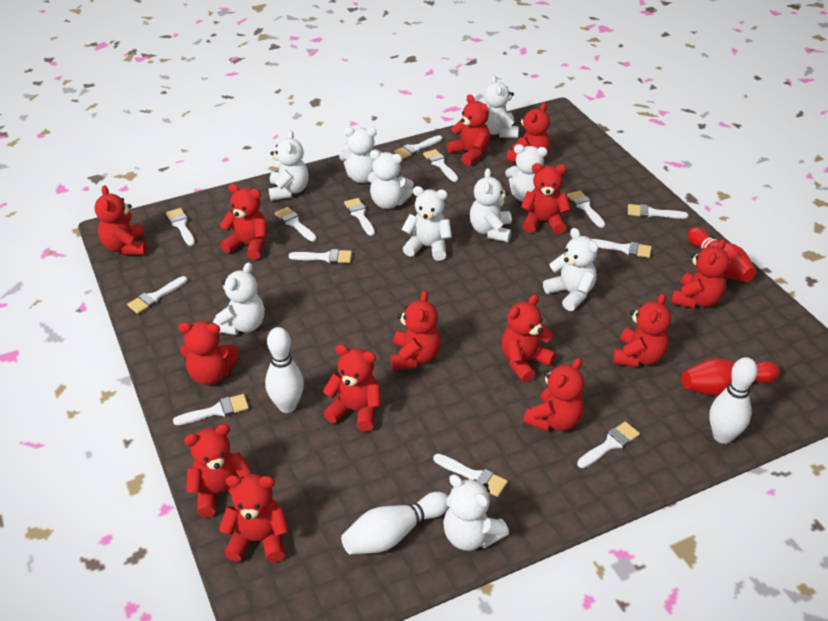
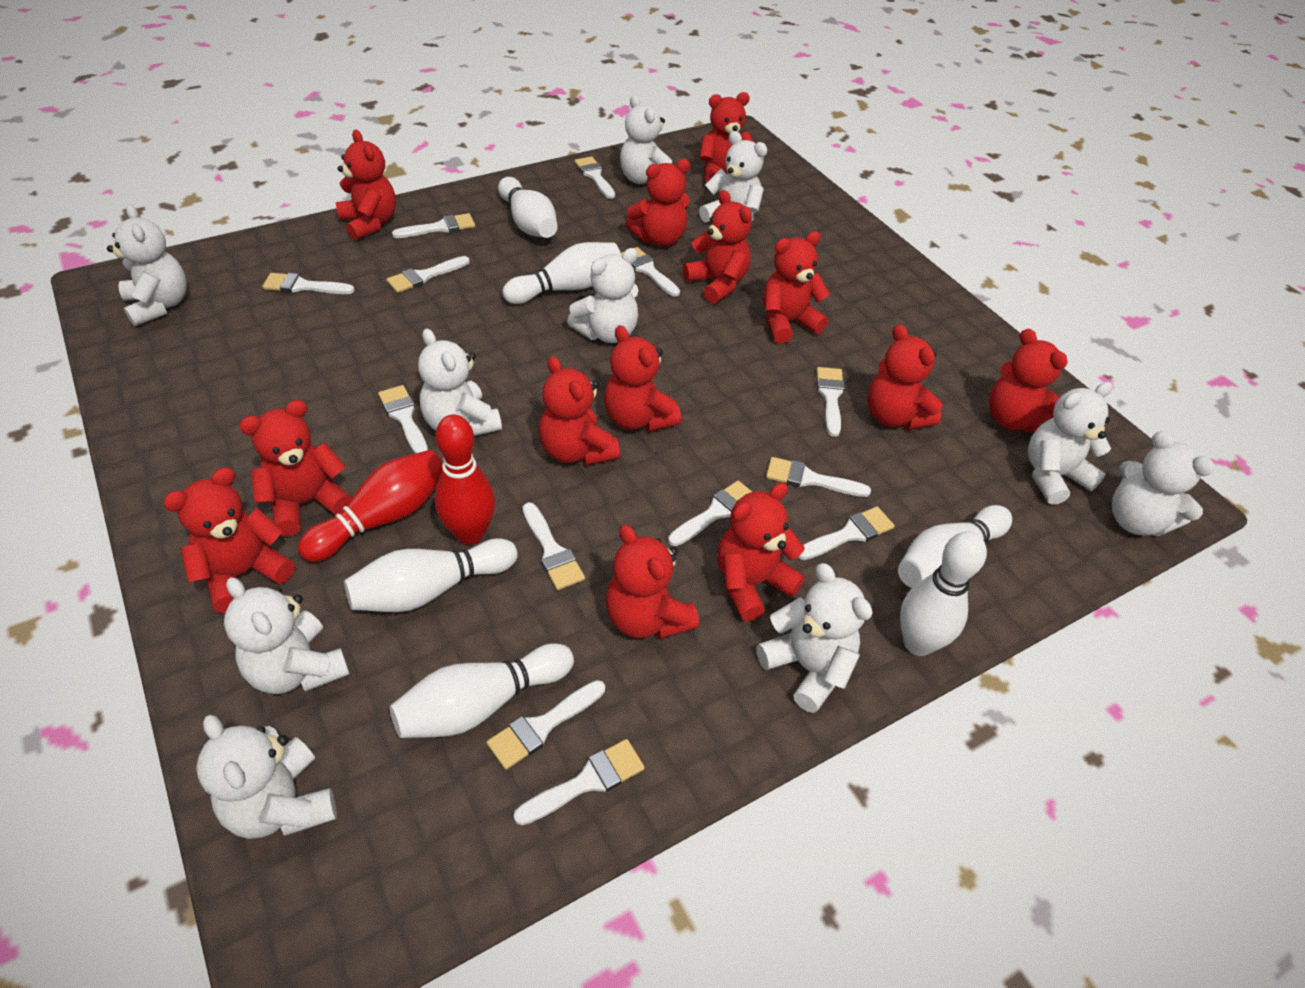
red teddy bear: 14 -> 13
white bowling pin: 3 -> 6

